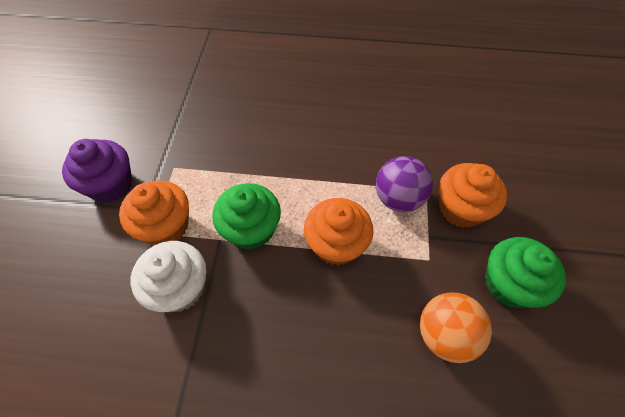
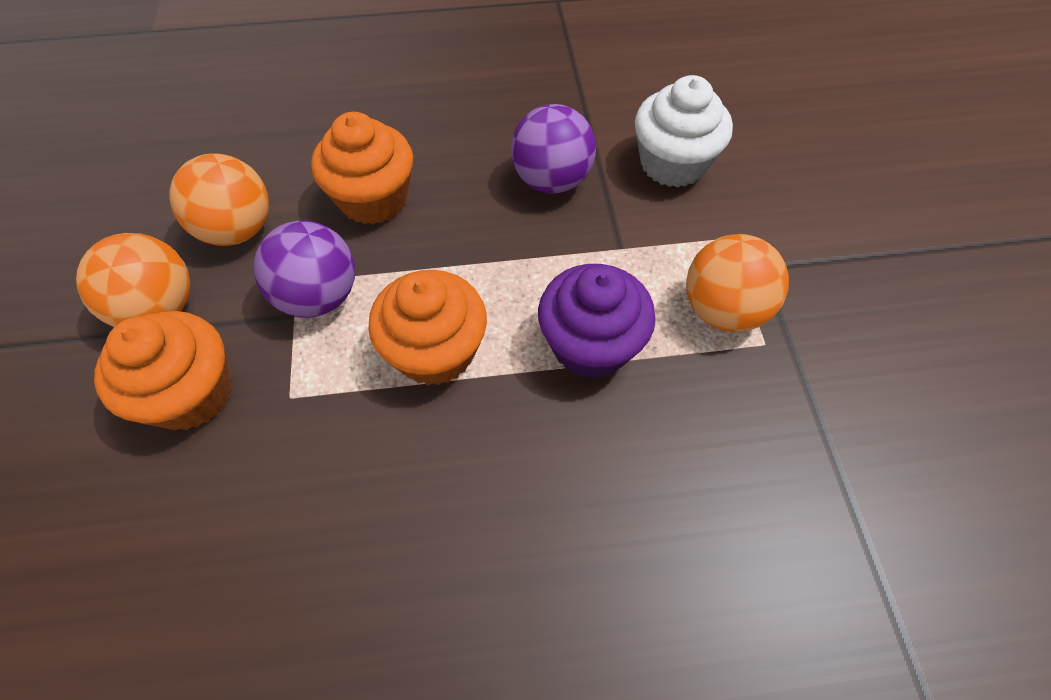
green cupcake: 2 -> 0
orange ball: 1 -> 3
purple ball: 1 -> 2

